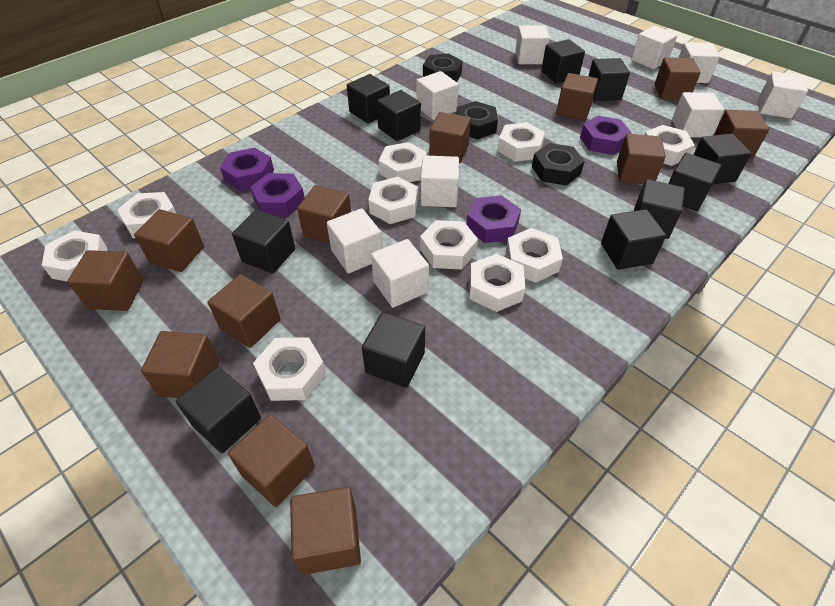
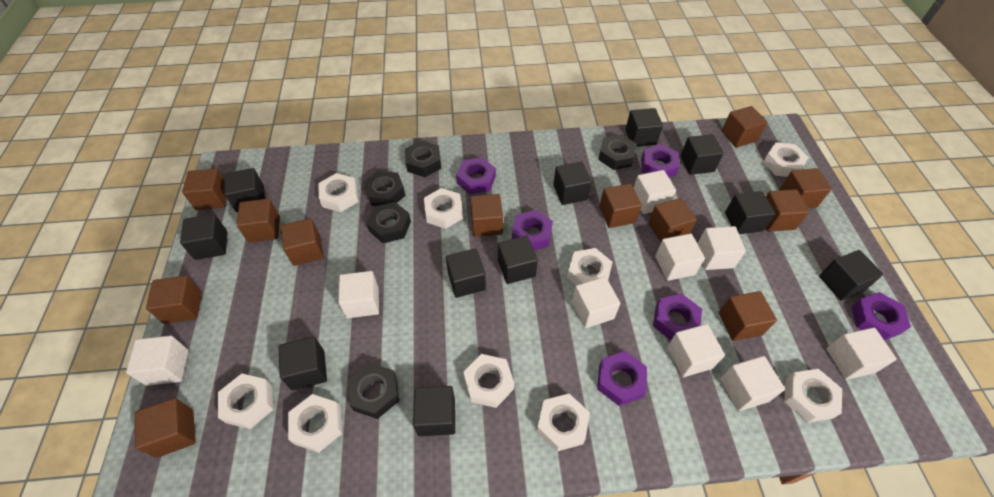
black nut: 3 -> 5
purple nut: 4 -> 6
white nut: 10 -> 9

